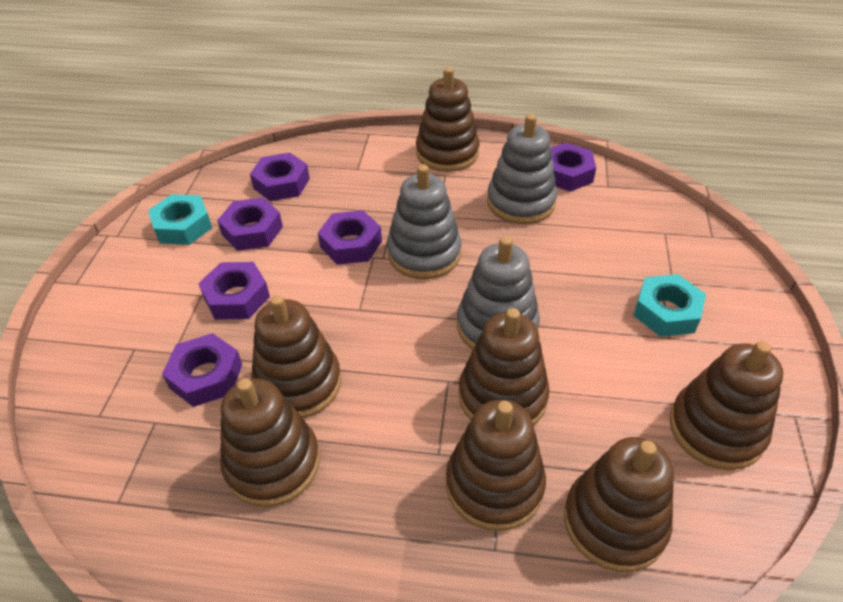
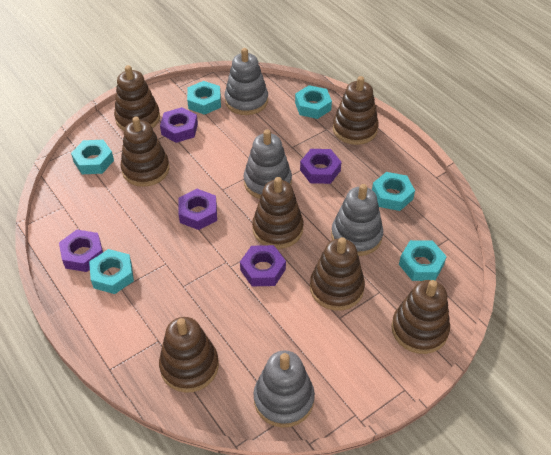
grey stacking toy: 3 -> 4
purple nut: 6 -> 5
turquoise nut: 2 -> 6

